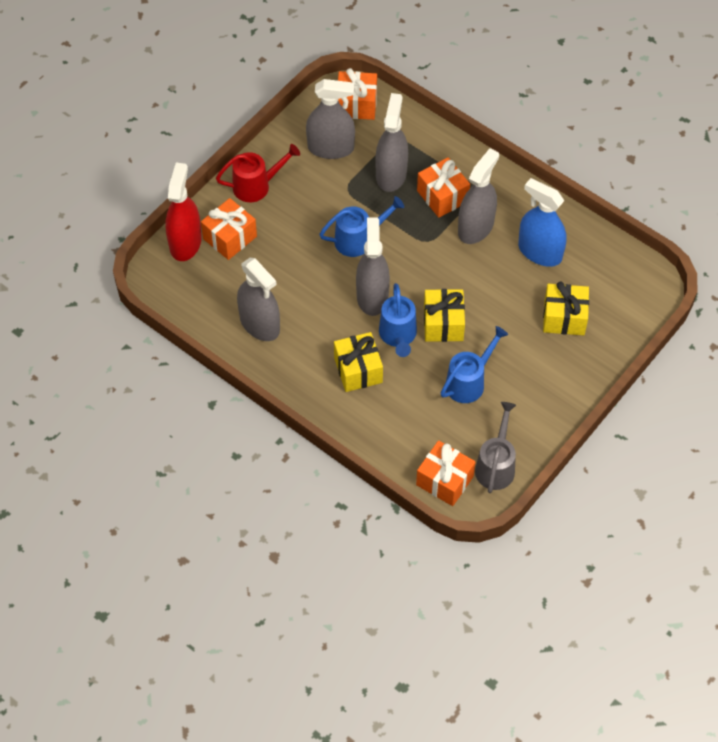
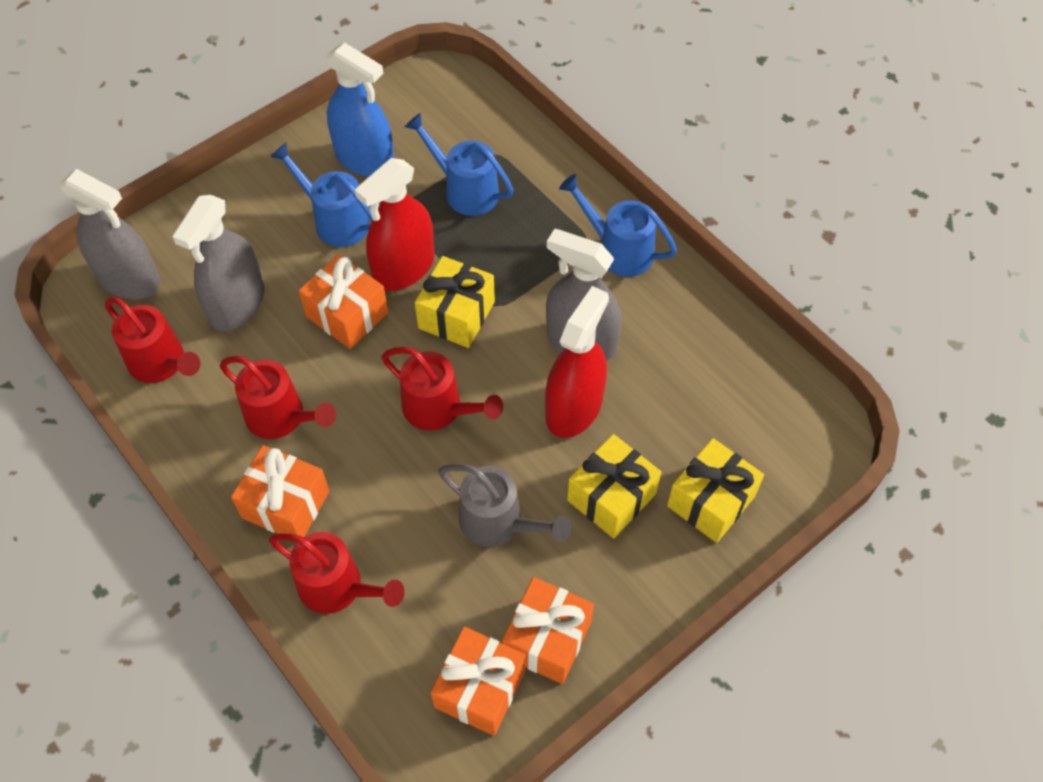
grey spray bottle: 5 -> 3
red spray bottle: 1 -> 2
red watering can: 1 -> 4

